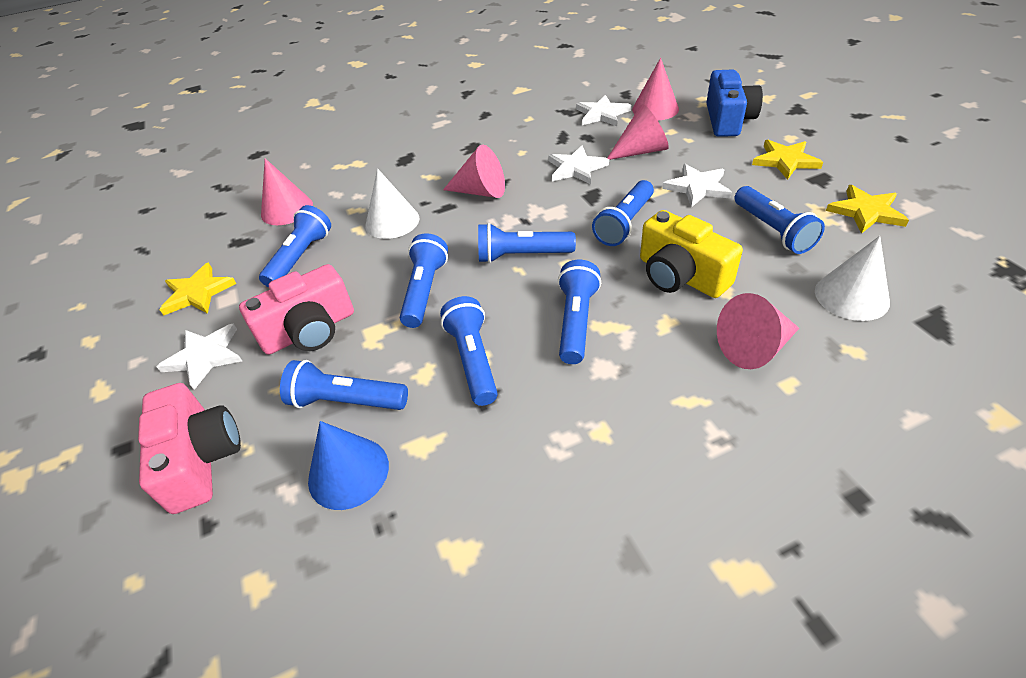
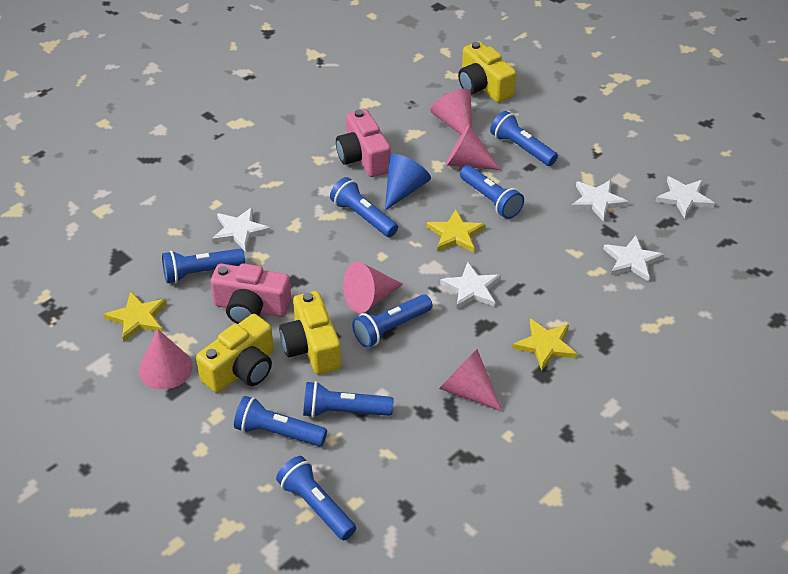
blue camera: 1 -> 0
white cone: 2 -> 0
white star: 4 -> 5
yellow camera: 1 -> 3

